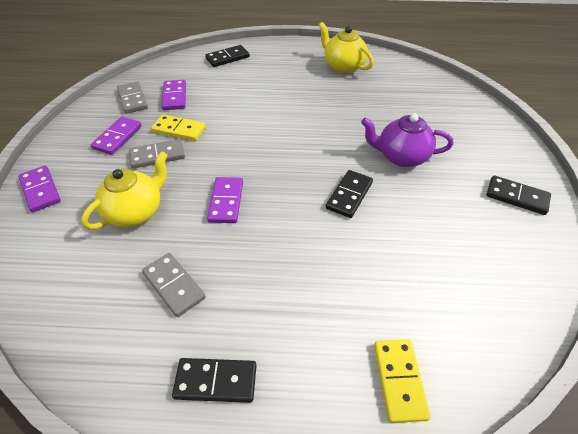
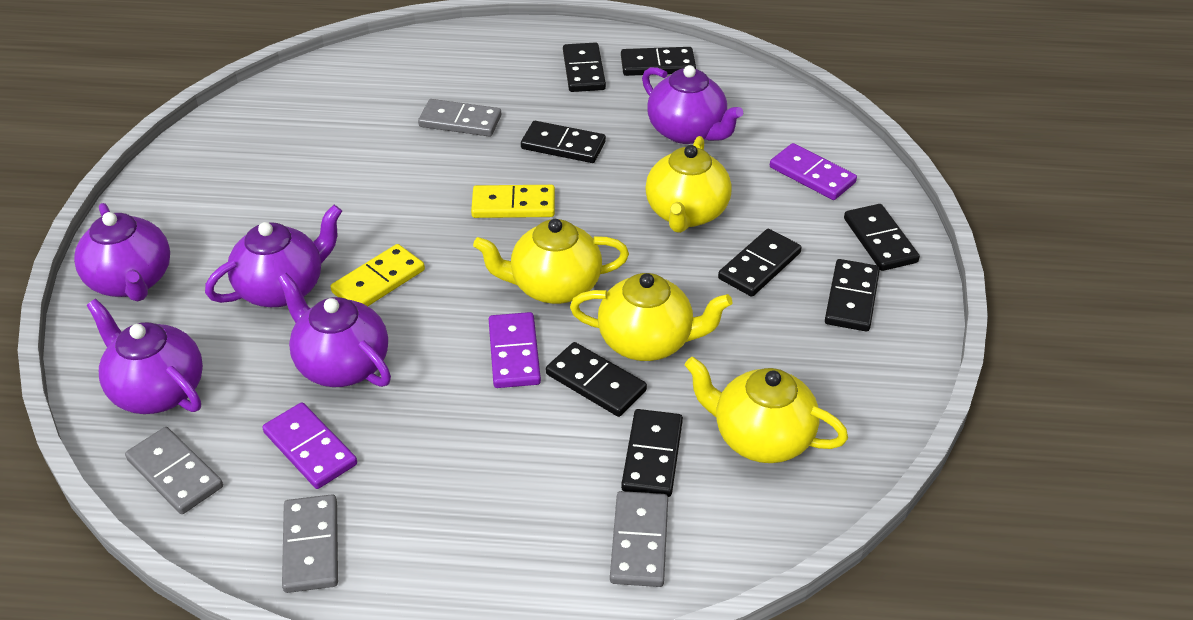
black domino: 4 -> 8
grey domino: 3 -> 4
purple domino: 4 -> 3
purple teapot: 1 -> 5
yellow teapot: 2 -> 4

